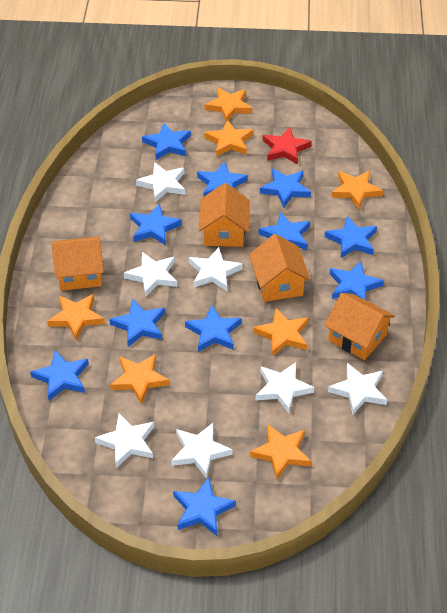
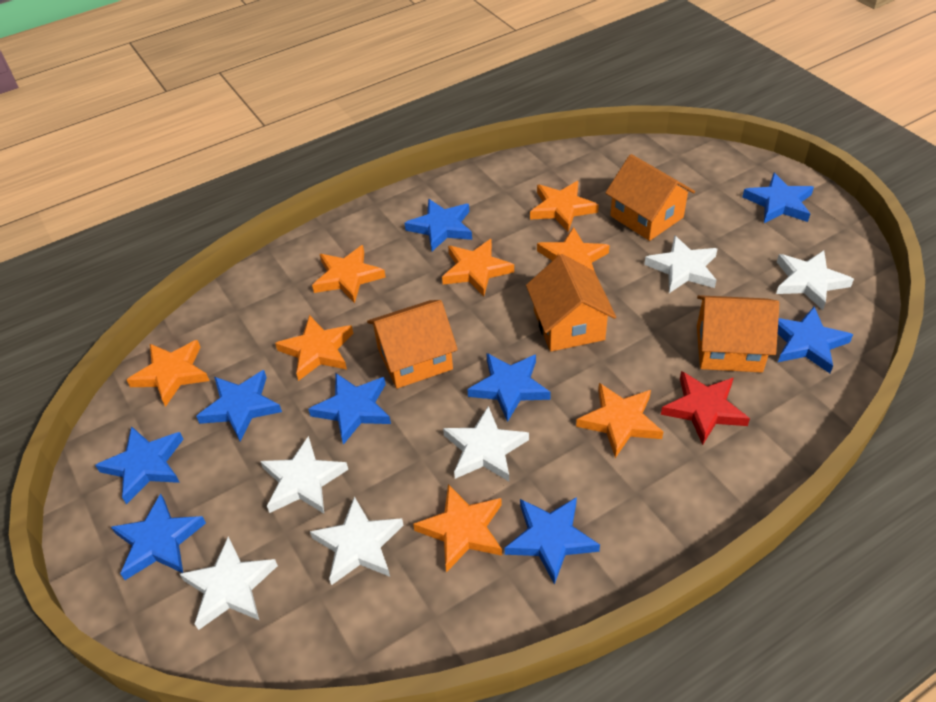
blue star: 11 -> 9
orange star: 7 -> 8
white star: 7 -> 6

